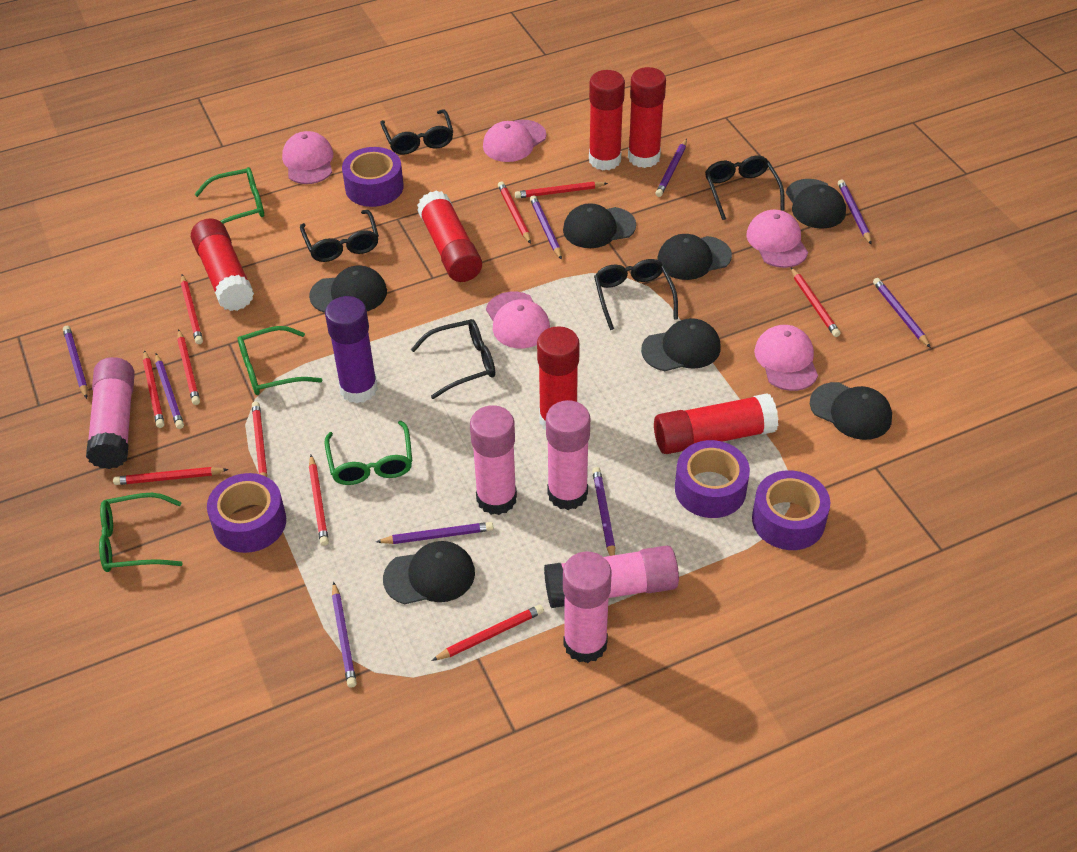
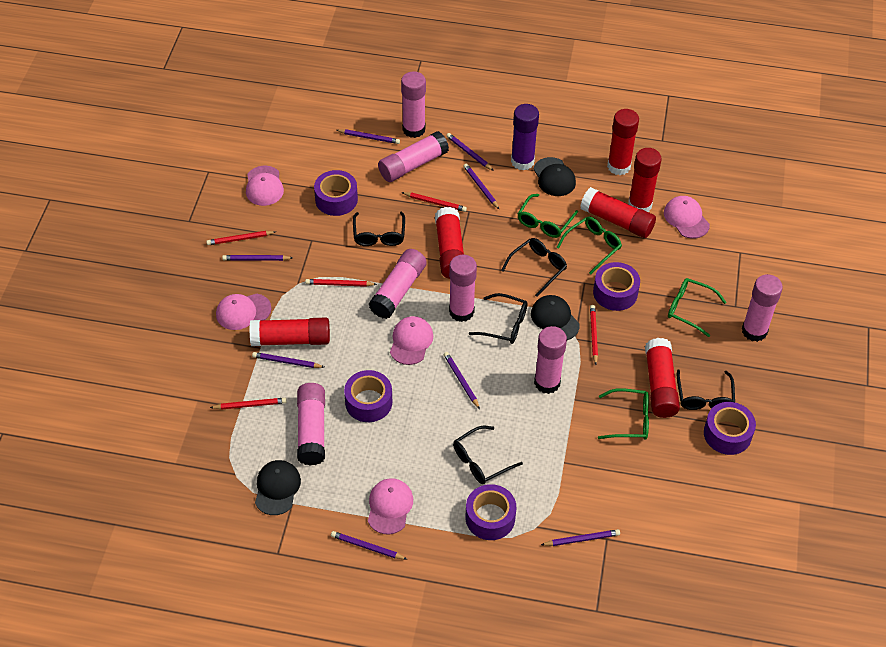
black cap: 7 -> 3
pink glue stick: 5 -> 7
purple pencil: 9 -> 8
purple tape: 4 -> 5
red pencil: 10 -> 5

